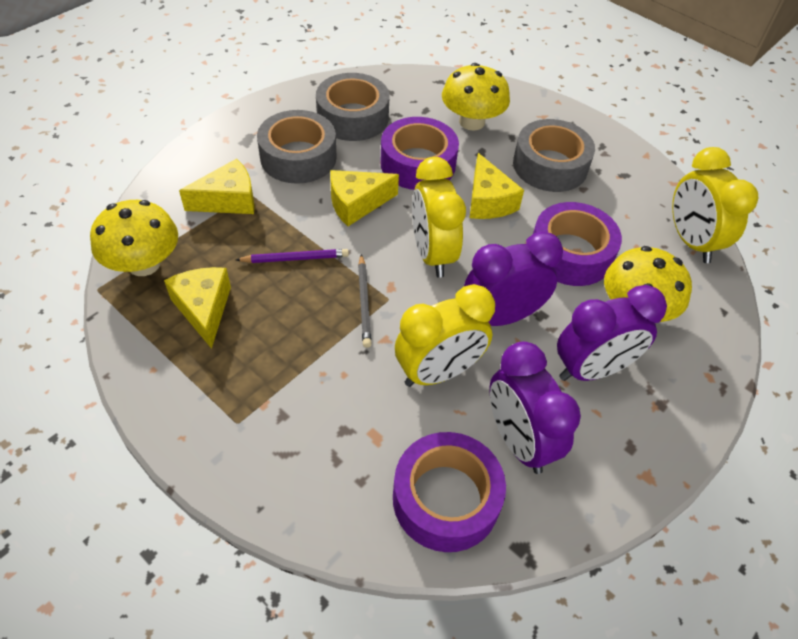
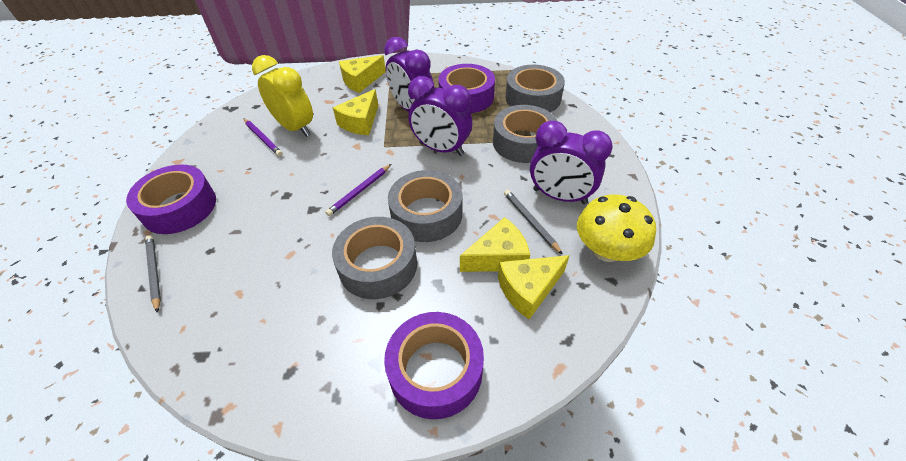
grey pencil: 1 -> 2
grey tape: 3 -> 4
purple pencil: 1 -> 2
yellow clock: 3 -> 1
yellow mushroom: 3 -> 1

